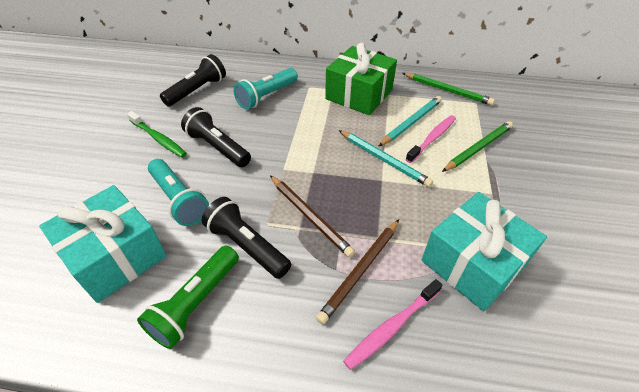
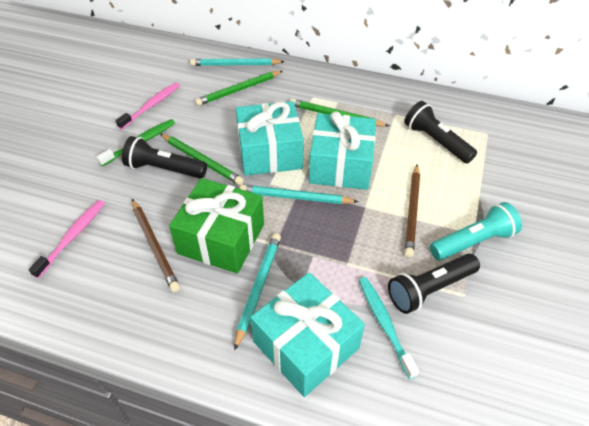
green flashlight: 1 -> 0
green pencil: 2 -> 3
turquoise flashlight: 2 -> 1
turquoise gift: 2 -> 3
turquoise pencil: 2 -> 3
turquoise toothbrush: 0 -> 1

